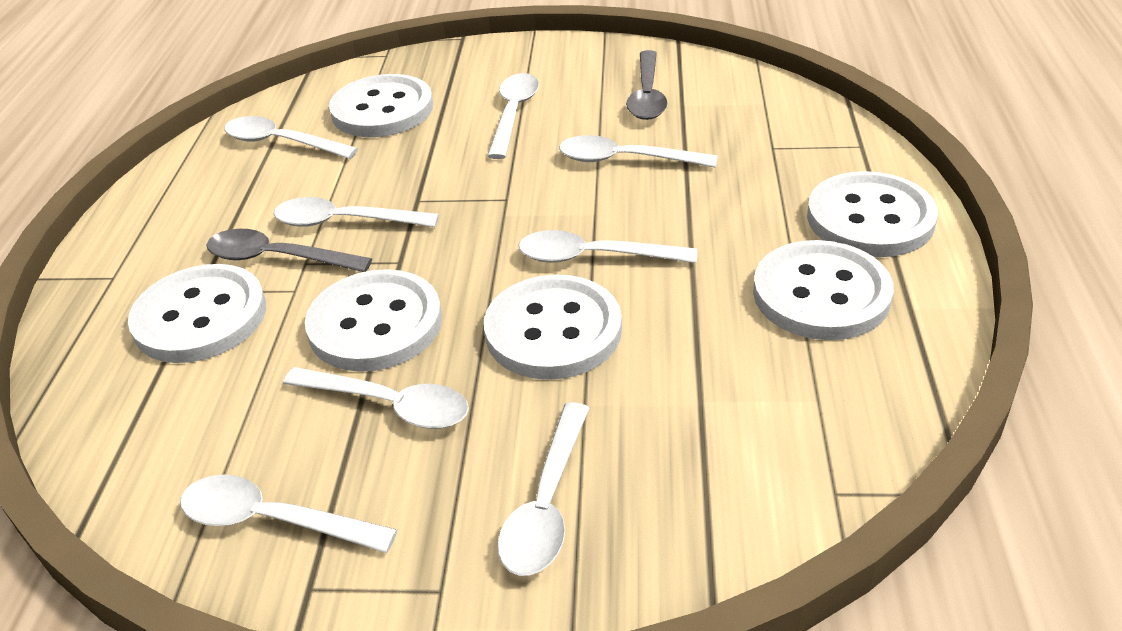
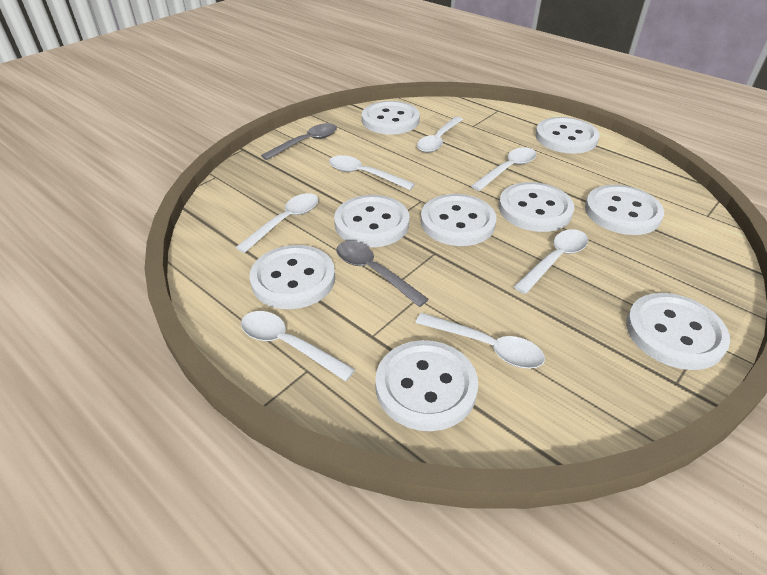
white button: 6 -> 9
white spoon: 8 -> 7

